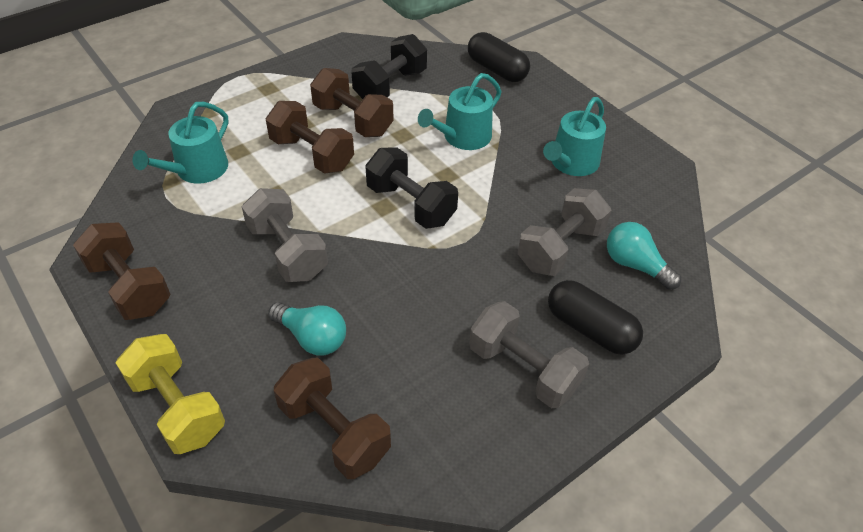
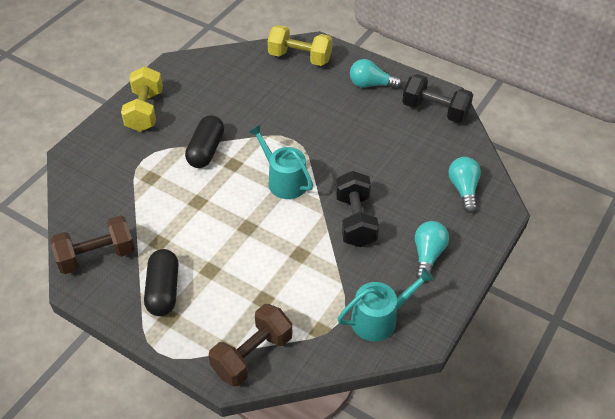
brown dumbbell: 4 -> 2
grey dumbbell: 3 -> 0
turquoise light bulb: 2 -> 3
turquoise watering can: 3 -> 2
yellow dumbbell: 1 -> 2

